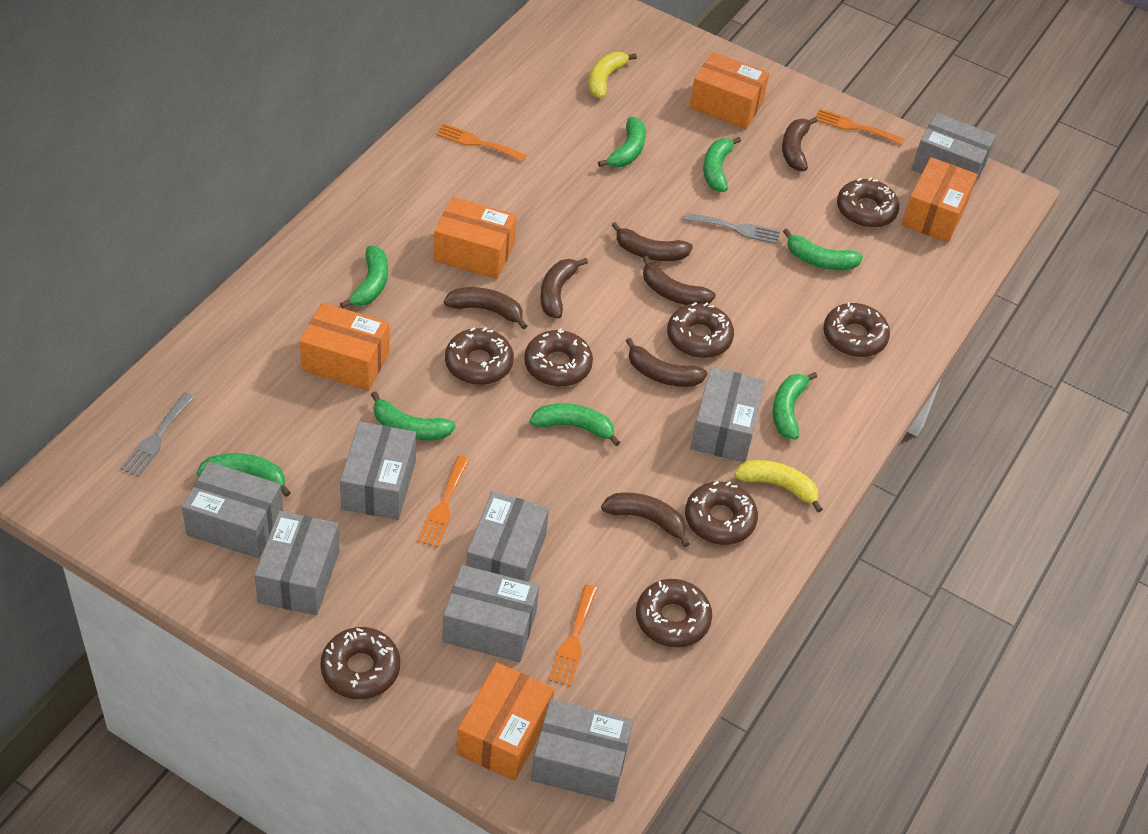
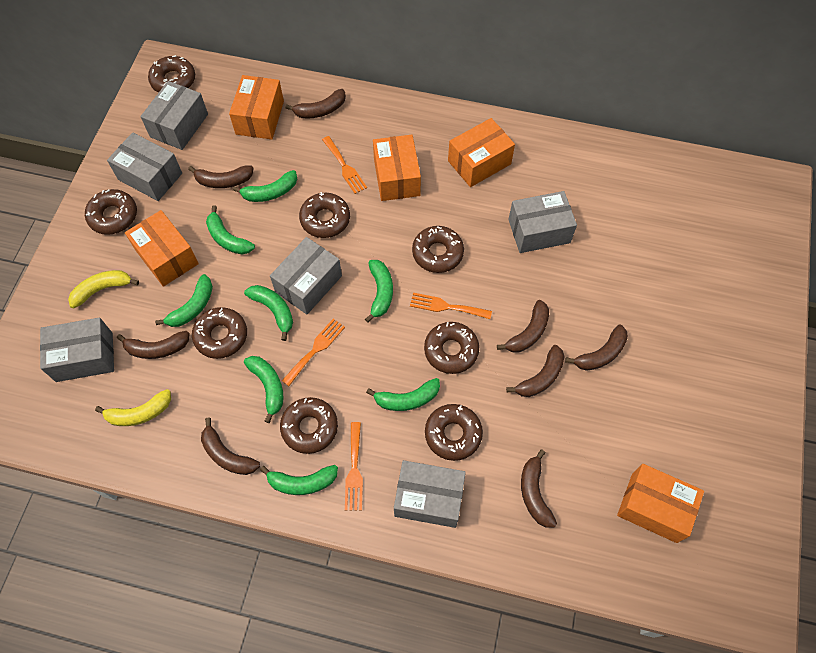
brown banana: 7 -> 8
grey box: 8 -> 6
grey fork: 2 -> 0

